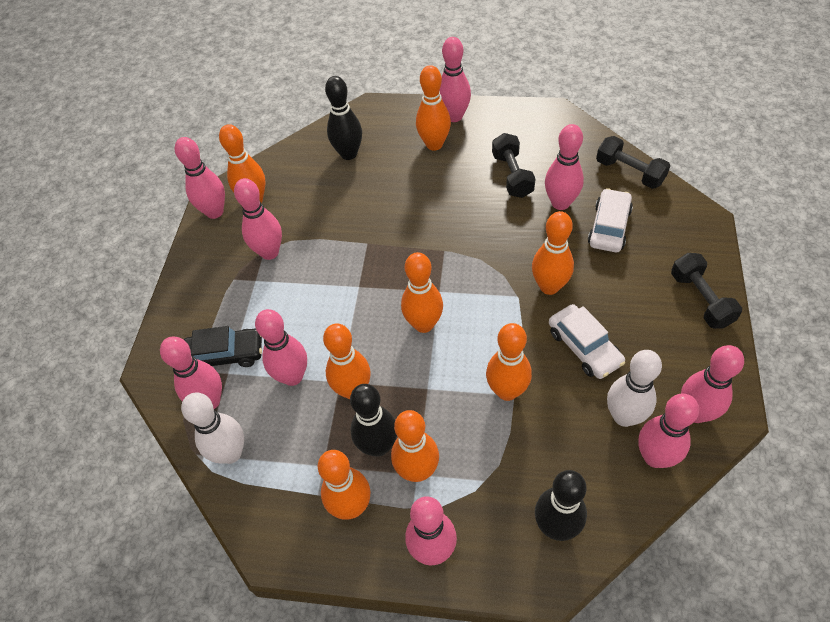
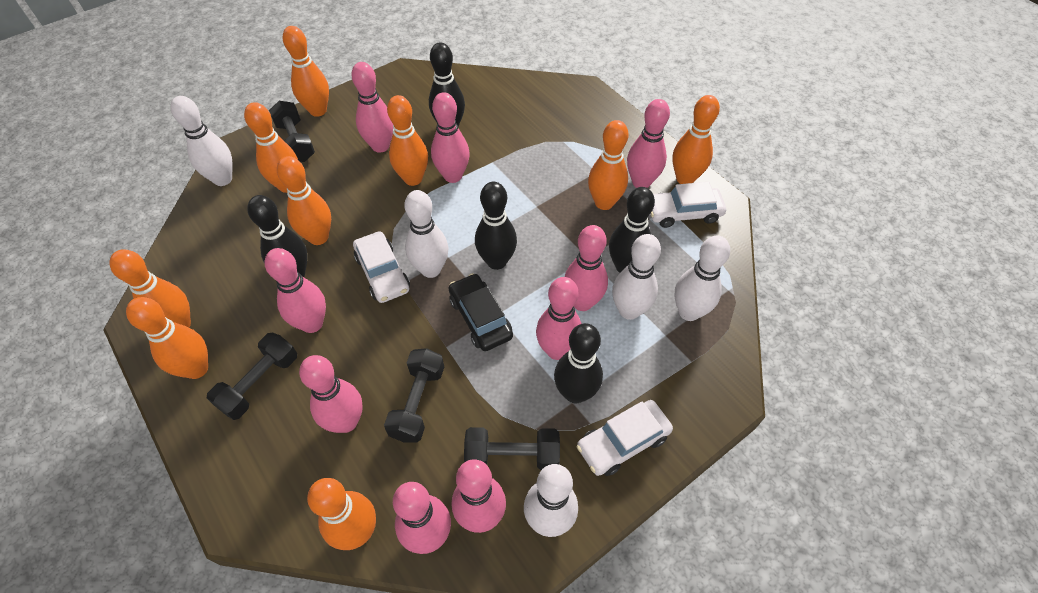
black bowling pin: 3 -> 5
black dumbbell: 3 -> 4
orange bowling pin: 8 -> 9
white bowling pin: 2 -> 5
white car: 2 -> 3

